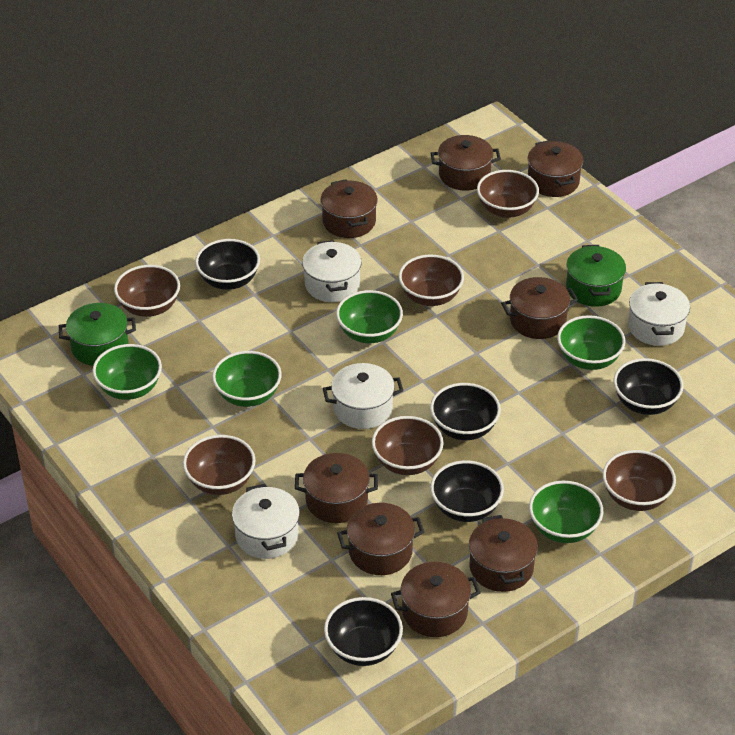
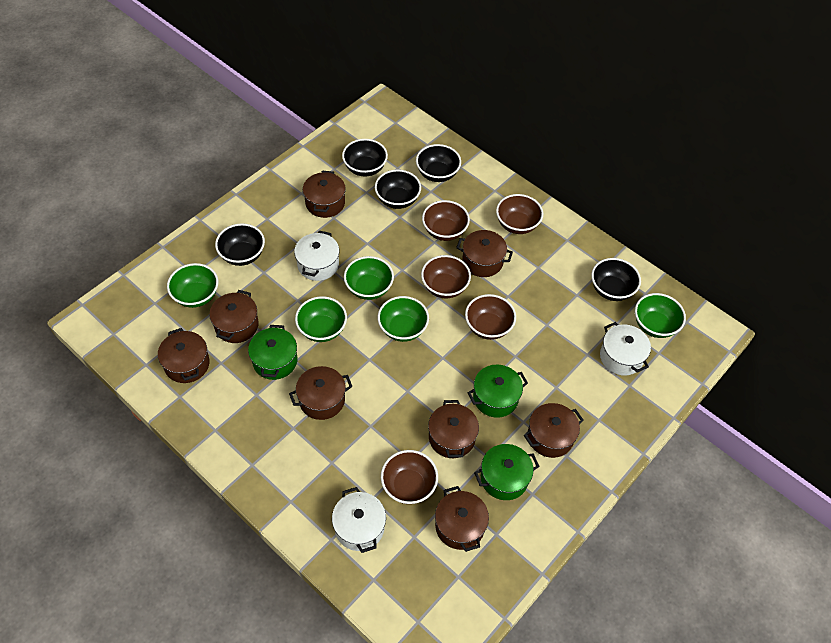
brown bowl: 6 -> 5
green pot: 2 -> 3
white pot: 4 -> 3

